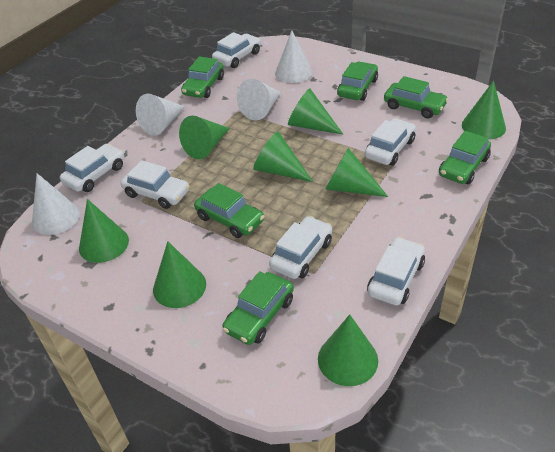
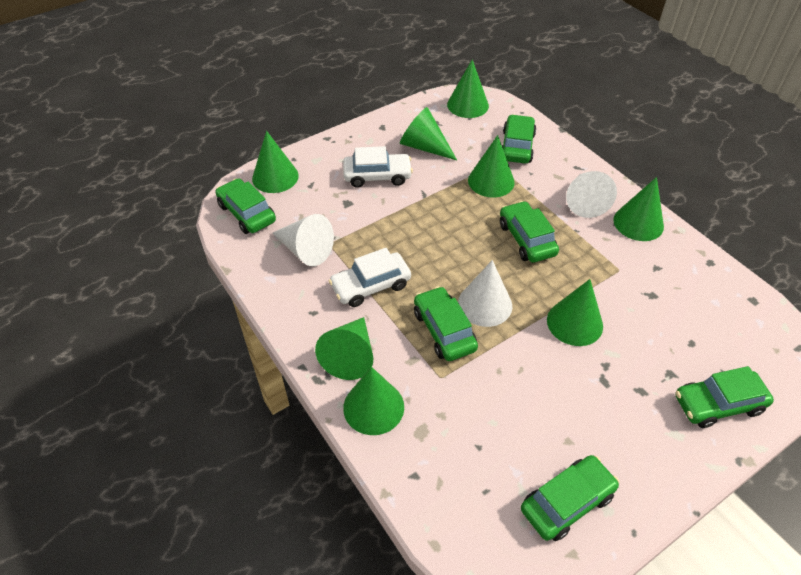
white car: 6 -> 2
white cone: 4 -> 3

